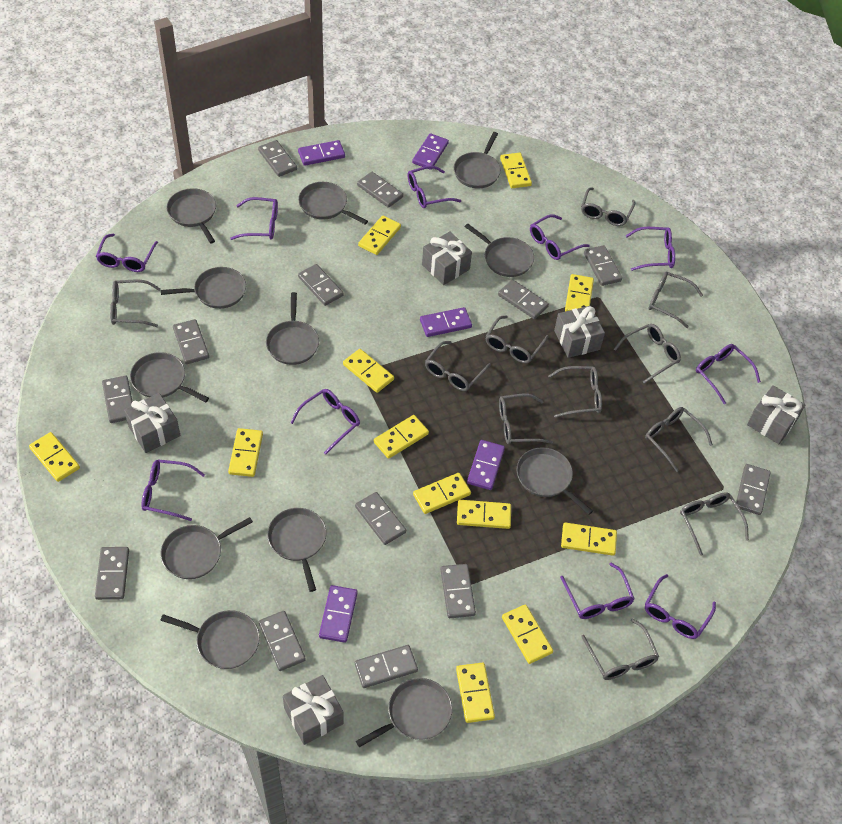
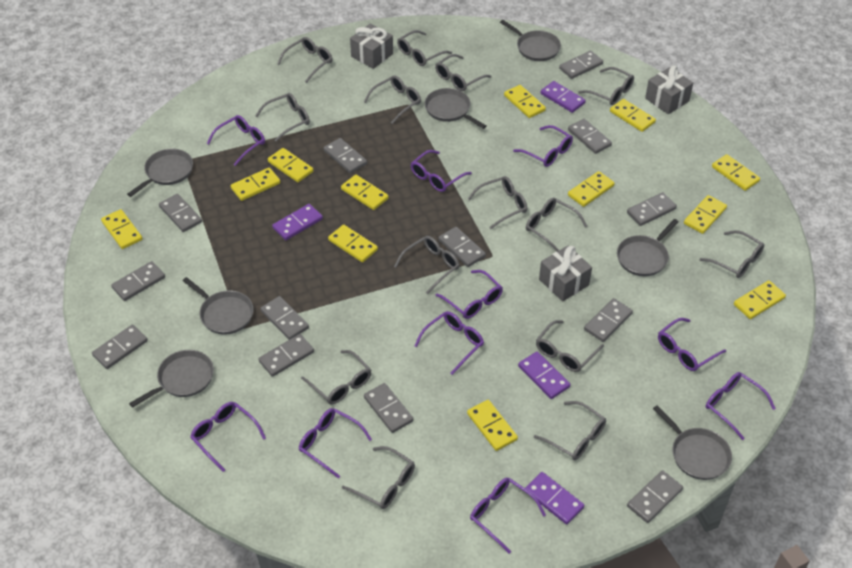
grey gift: 5 -> 3
grey glasses: 11 -> 14
grey pan: 12 -> 7
purple domino: 5 -> 4

